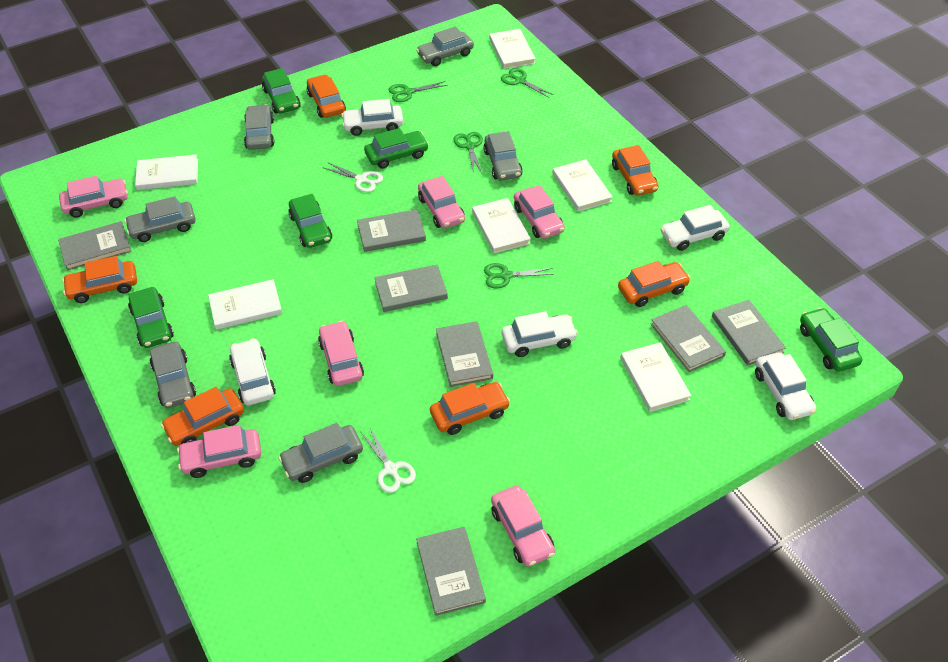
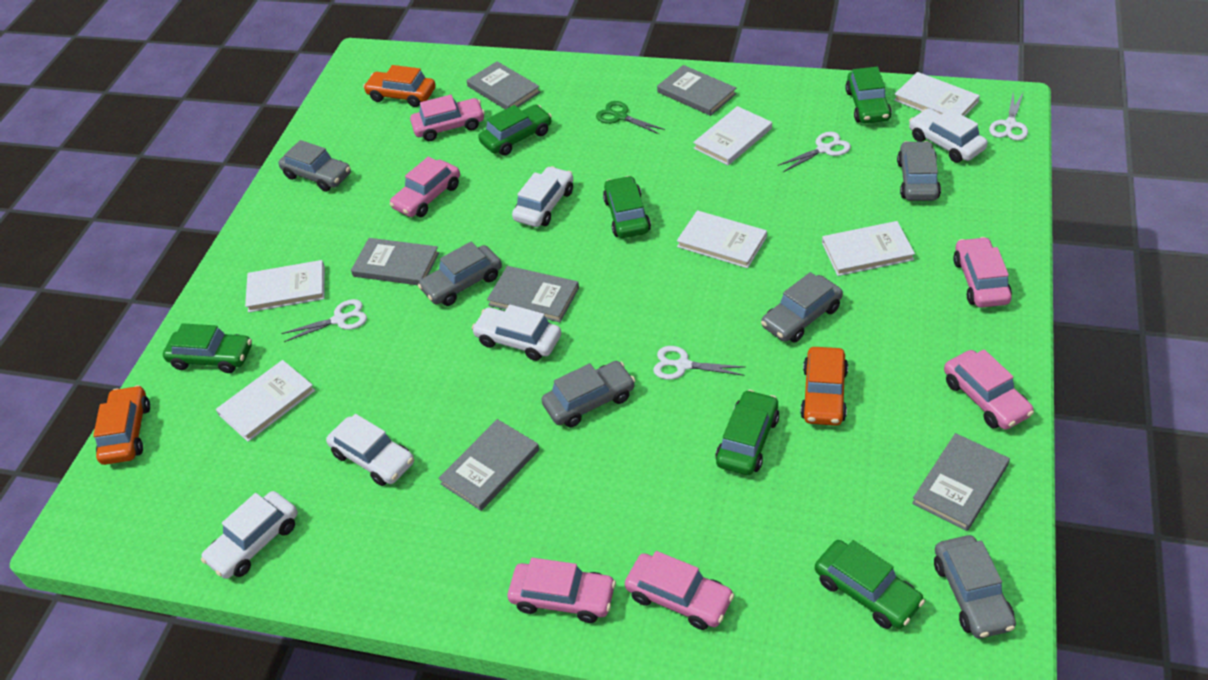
green car: 5 -> 6
green scissors: 4 -> 1
grey book: 7 -> 6
orange car: 6 -> 3
white scissors: 2 -> 4

